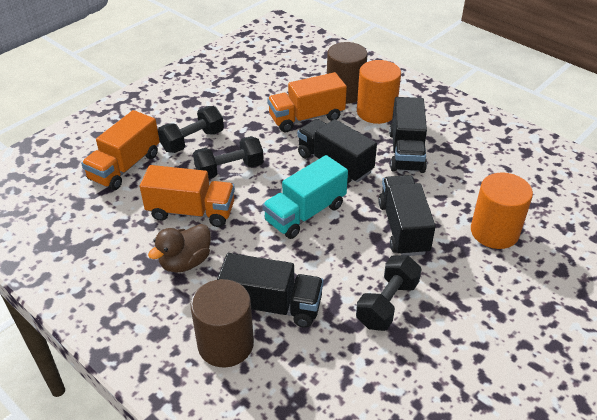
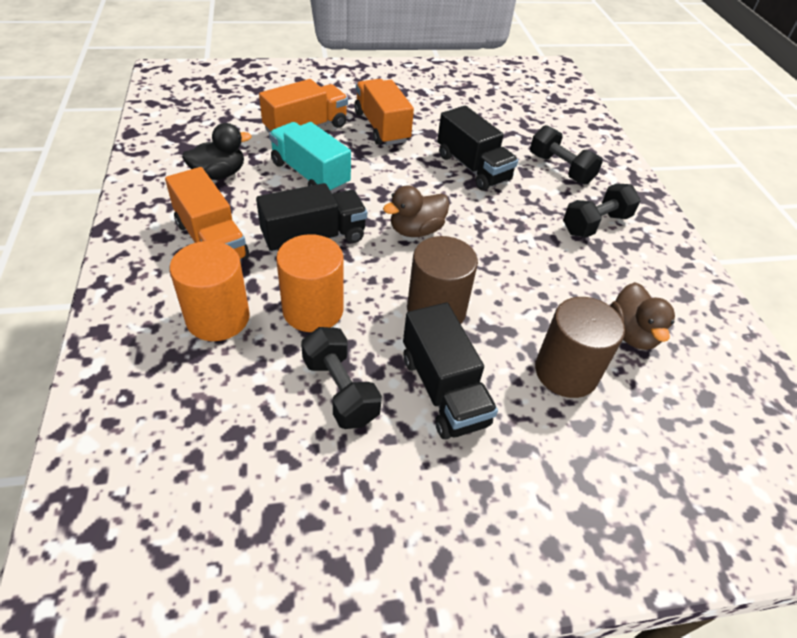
black duck: 0 -> 1
black truck: 4 -> 3
brown duck: 1 -> 2

